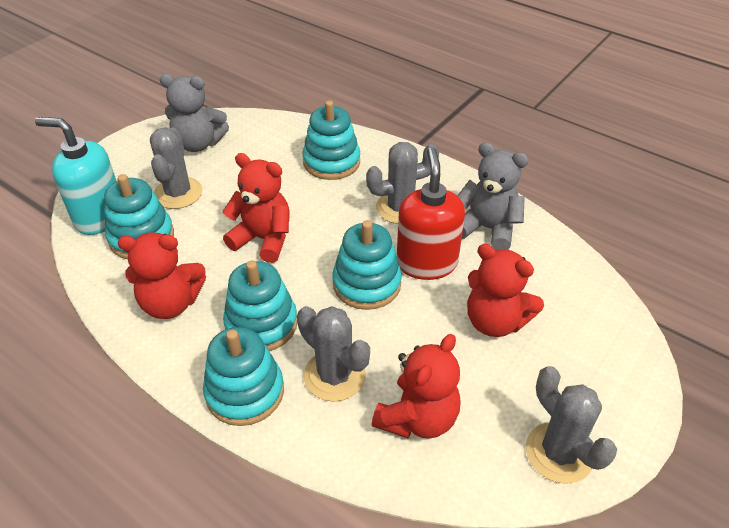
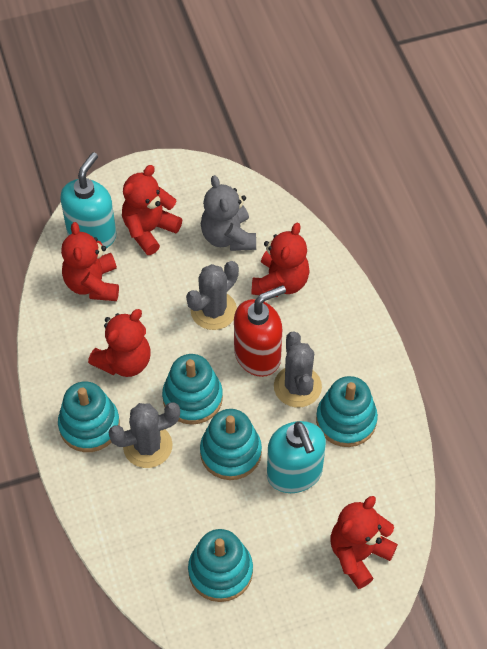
grey cactus: 4 -> 3
grey teddy bear: 2 -> 1
red teddy bear: 4 -> 5
turquoise soap dispenser: 1 -> 2

